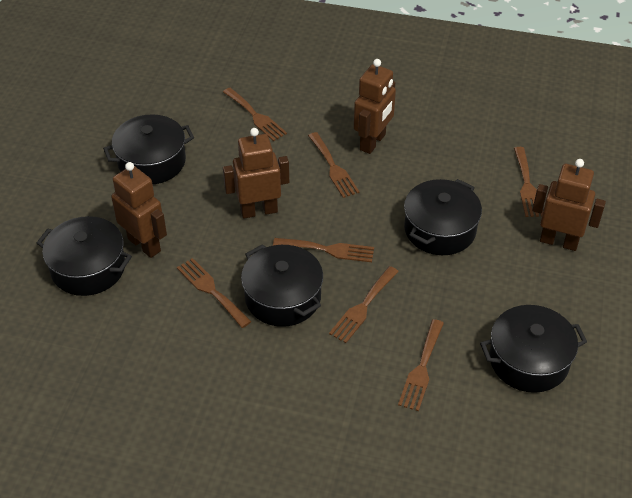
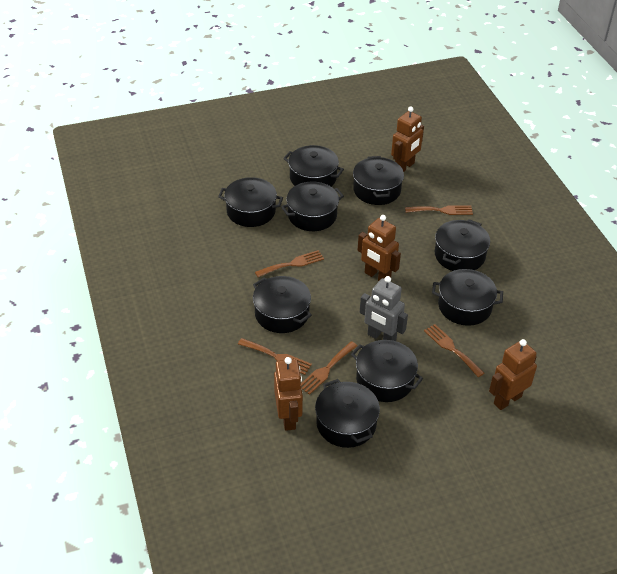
black pot: 5 -> 9
brown fork: 7 -> 5
grey robot: 0 -> 1

